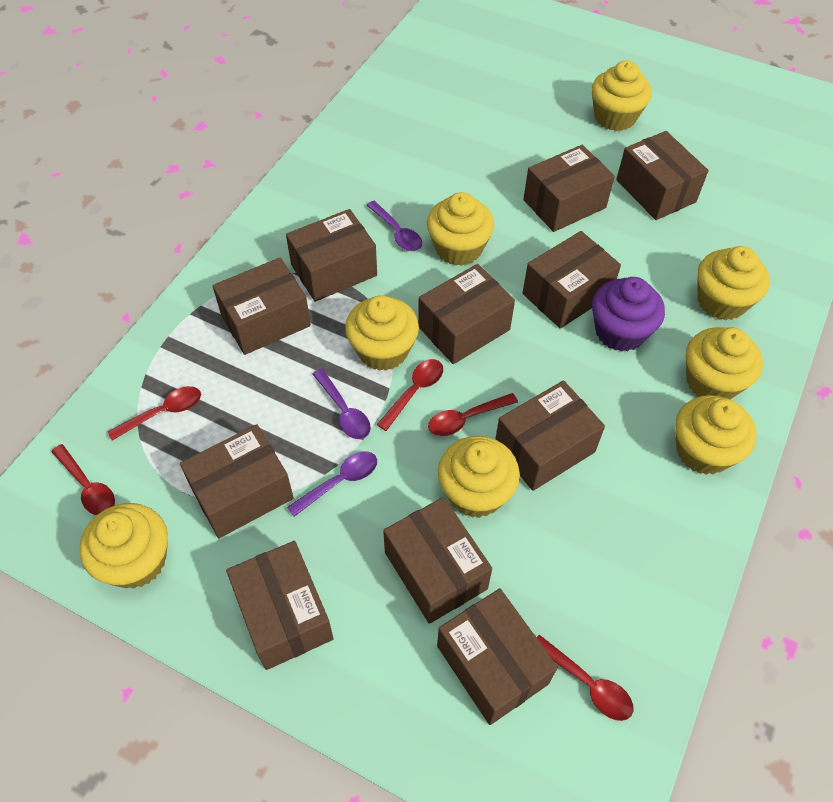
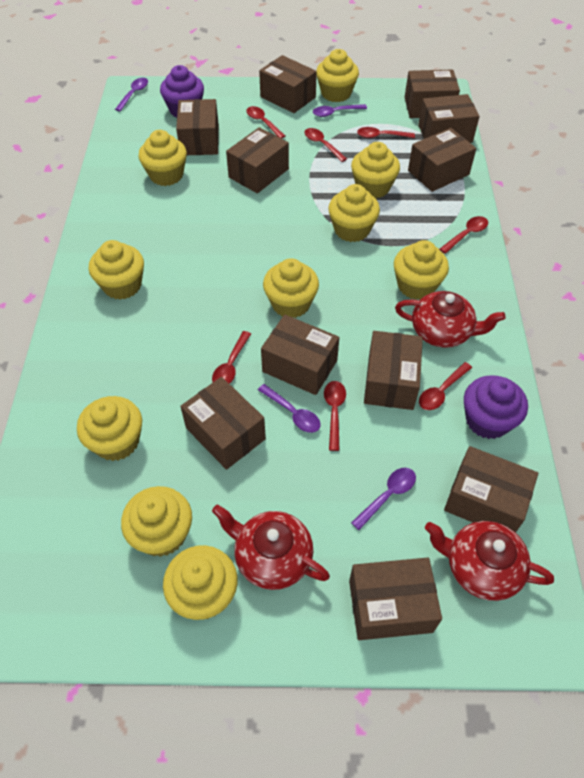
purple cupcake: 1 -> 2
purple spoon: 3 -> 4
red spoon: 5 -> 7
red teapot: 0 -> 3
yellow cupcake: 8 -> 10

